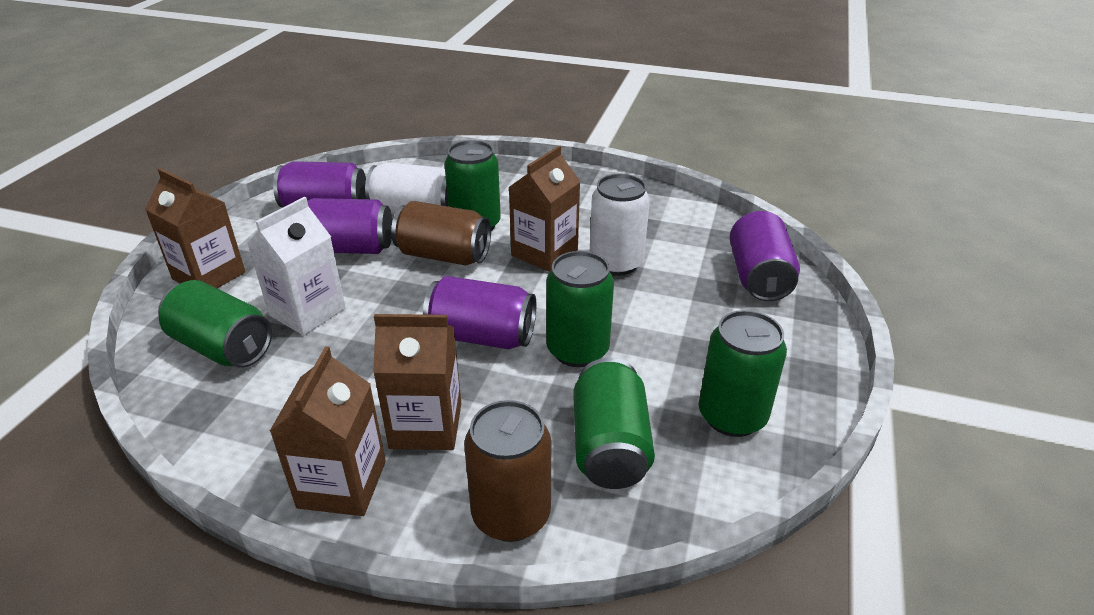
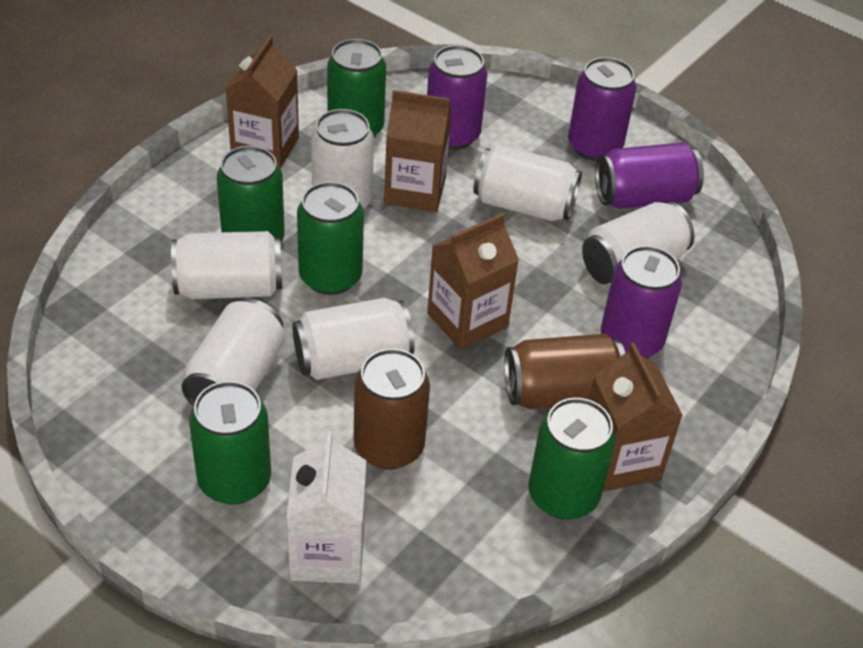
white can: 2 -> 6

